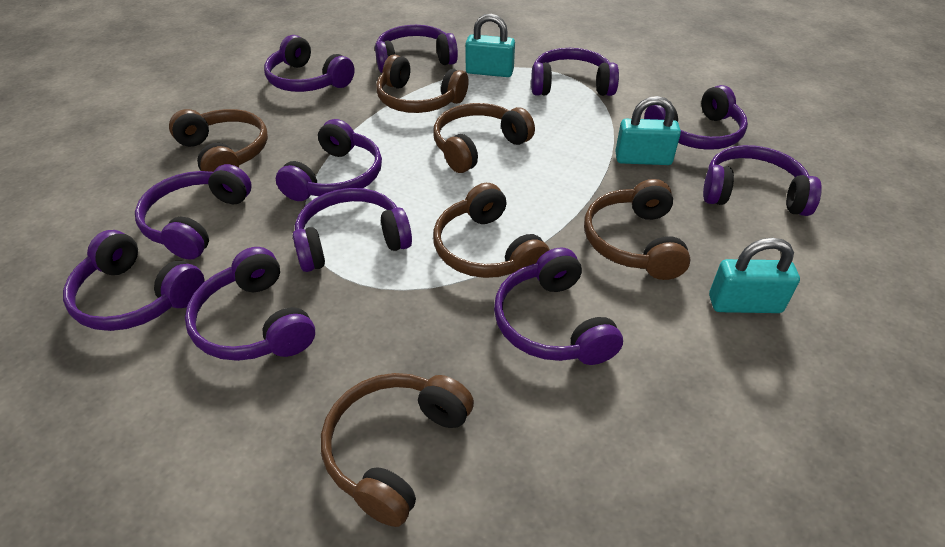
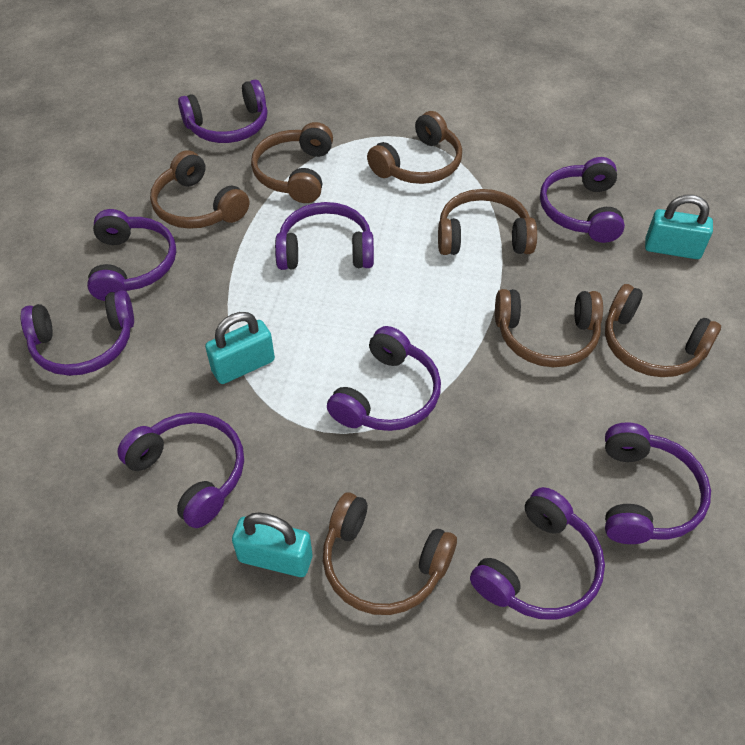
brown headphones: 6 -> 7
purple headphones: 11 -> 9

